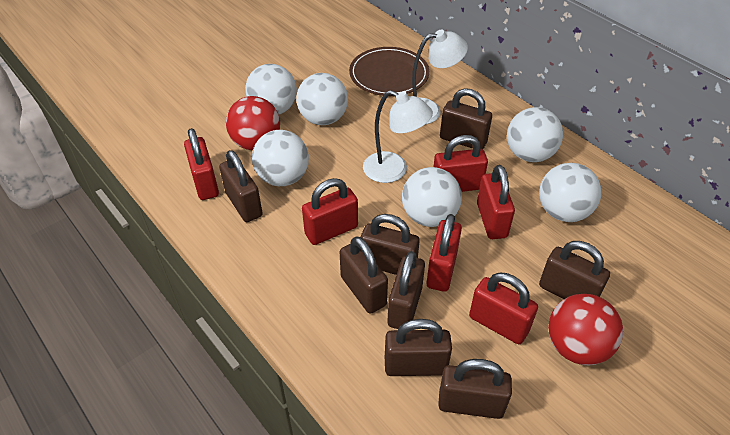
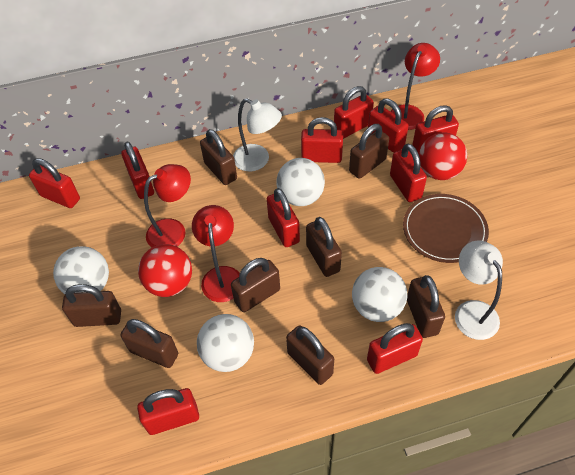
red lamp: 0 -> 3
red padlock: 6 -> 10
white ball: 6 -> 4

